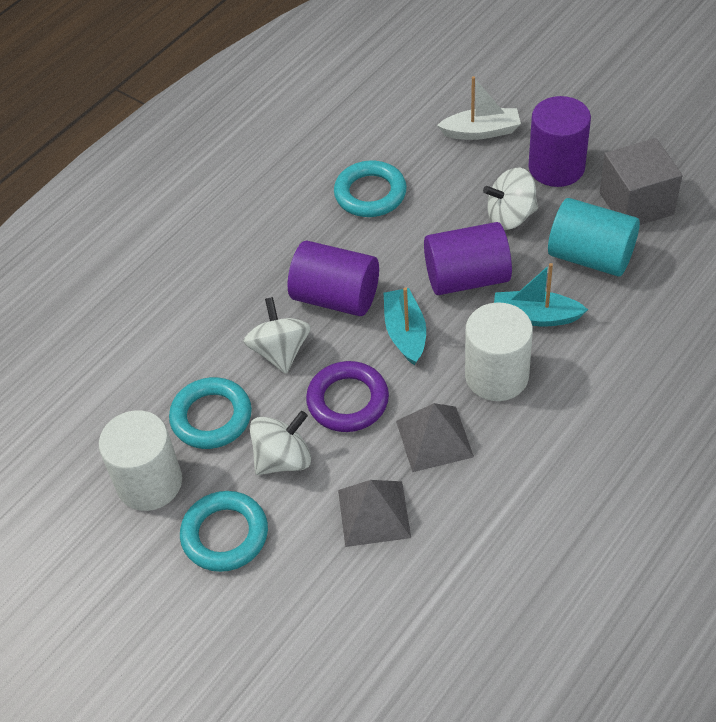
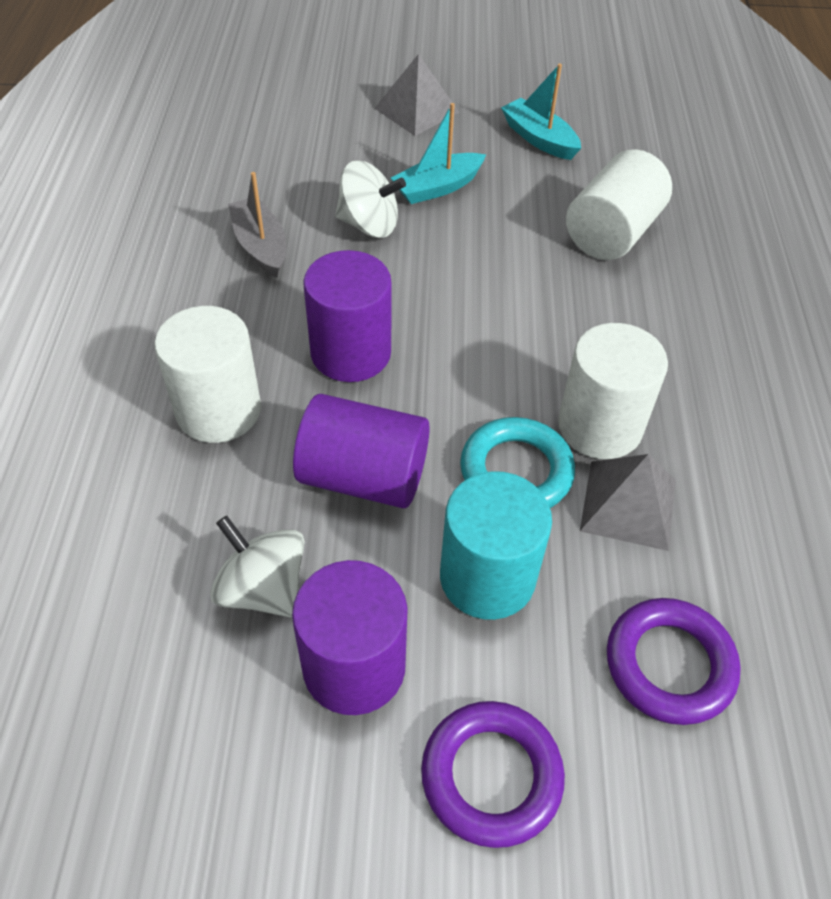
grey boat: 0 -> 1
grey cube: 1 -> 0
purple ring: 1 -> 2
turquoise ring: 3 -> 1
white boat: 1 -> 0
white cylinder: 2 -> 3
white spinning top: 3 -> 2

